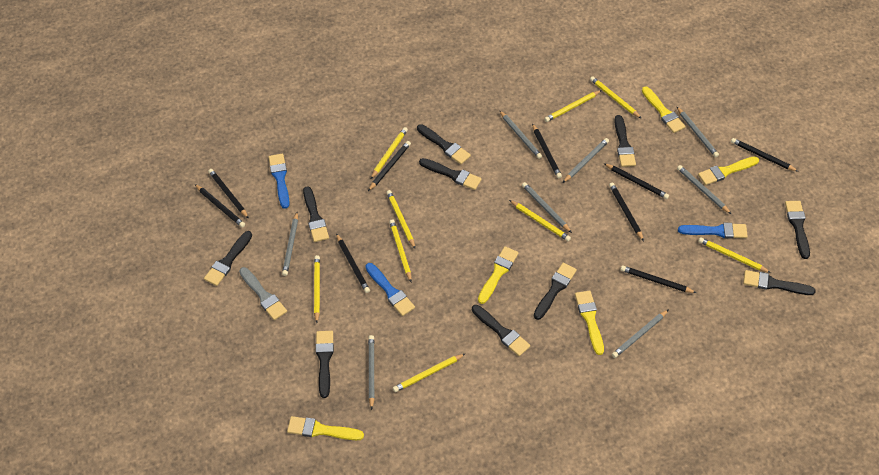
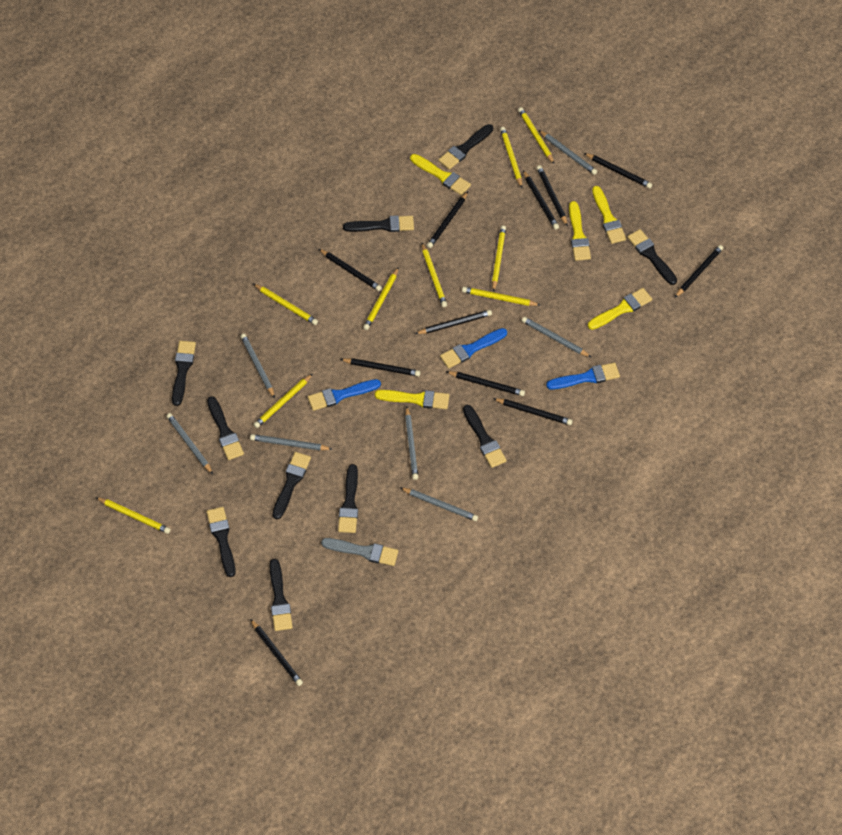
black pencil: 9 -> 11
grey pencil: 8 -> 7

